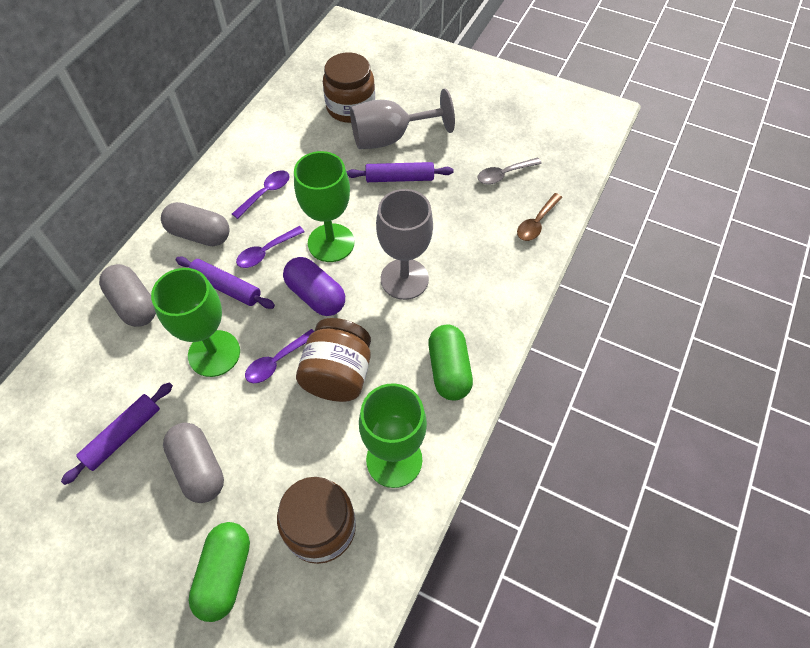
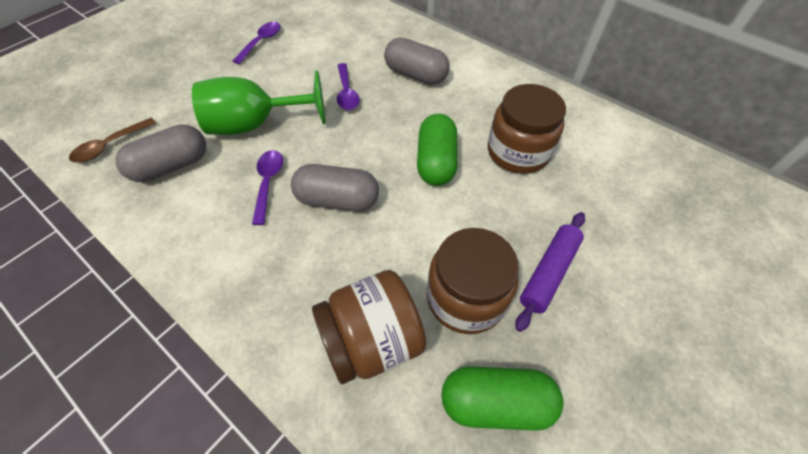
green goblet: 3 -> 1
grey goblet: 2 -> 0
grey spoon: 1 -> 0
purple capsule: 1 -> 0
purple rolling pin: 3 -> 1

